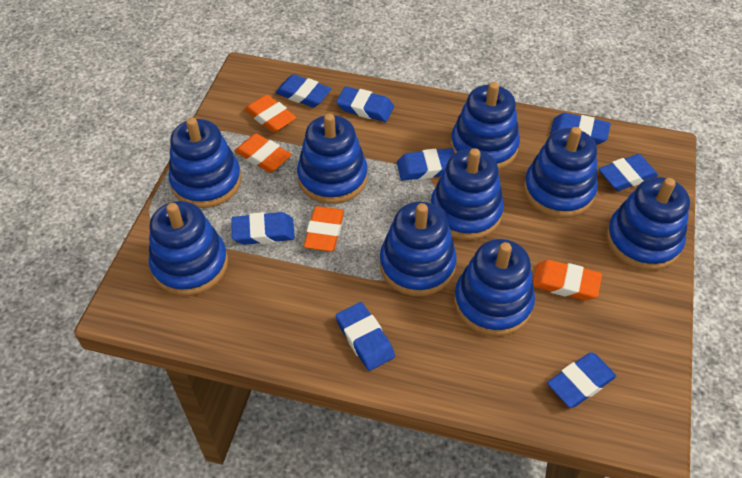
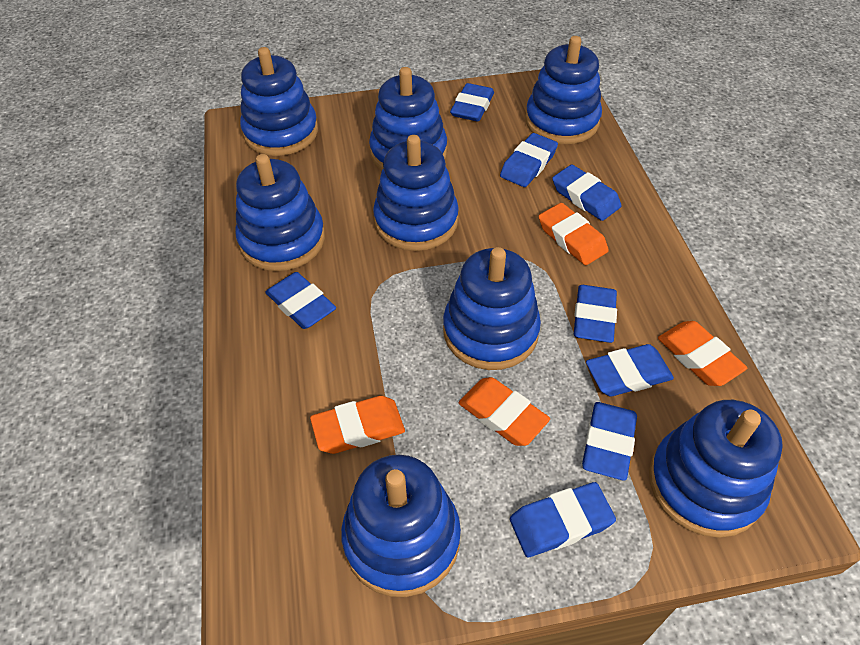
blue stacking toy: 9 -> 8

